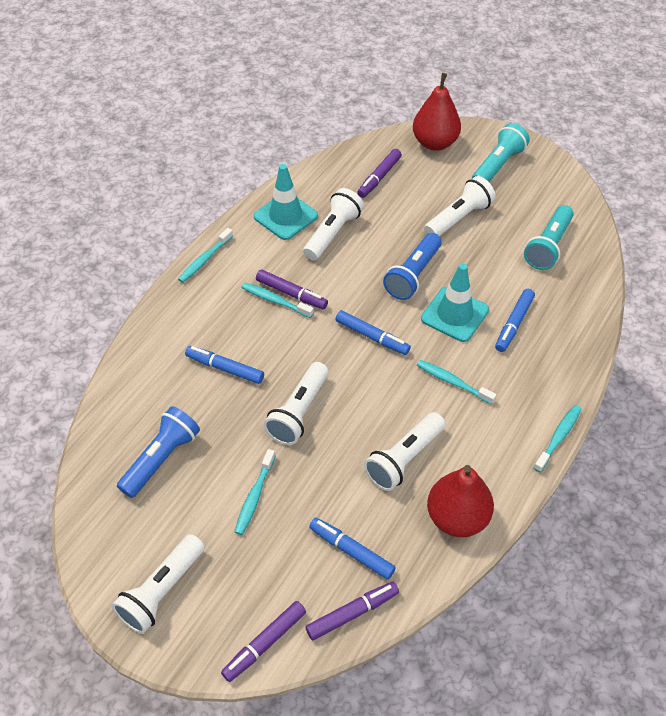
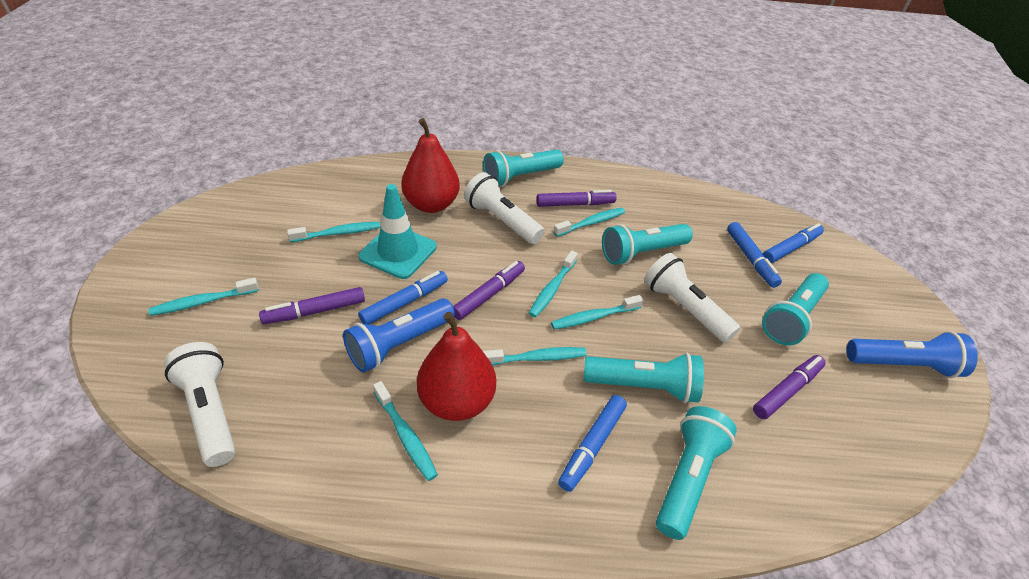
turquoise flashlight: 2 -> 5
turquoise toothbrush: 5 -> 7
turquoise traffic cone: 2 -> 1
white flashlight: 5 -> 3

